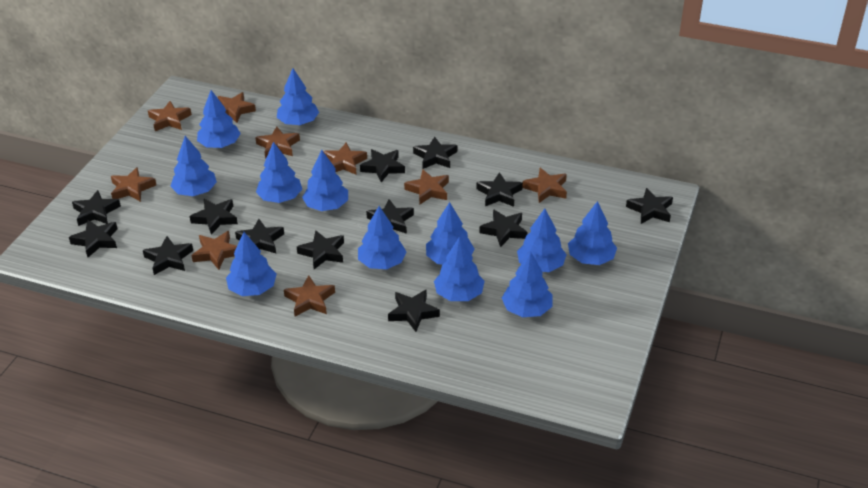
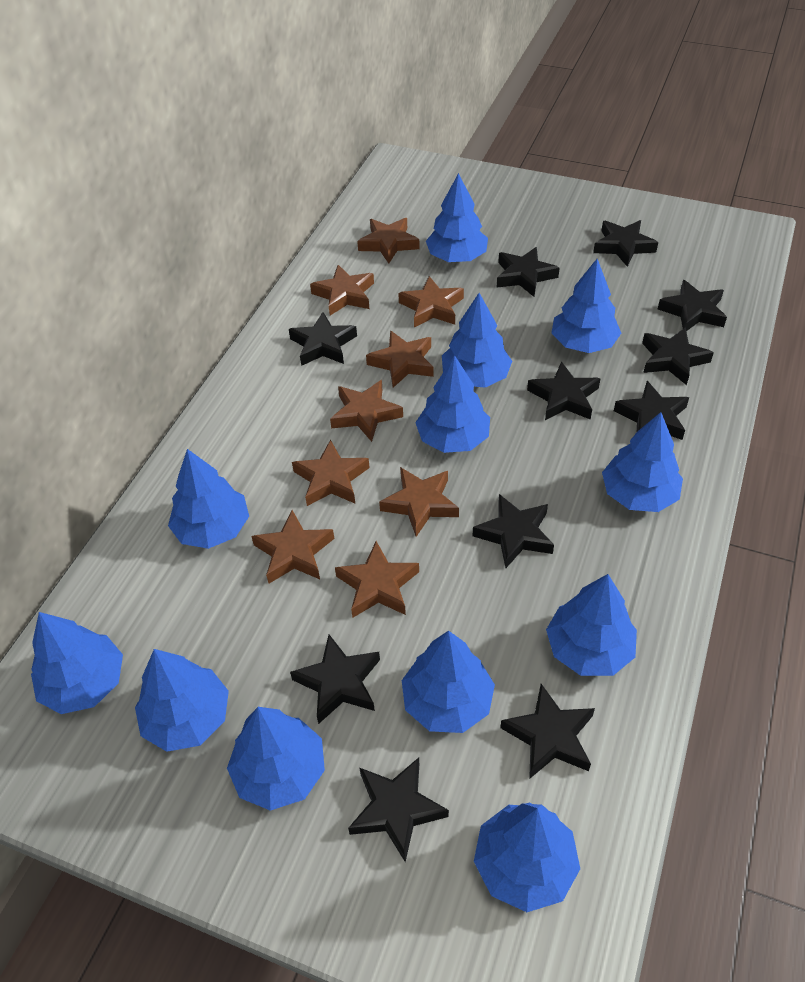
black star: 13 -> 11

